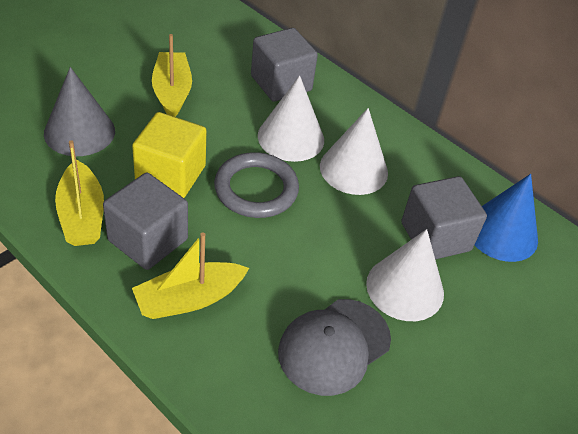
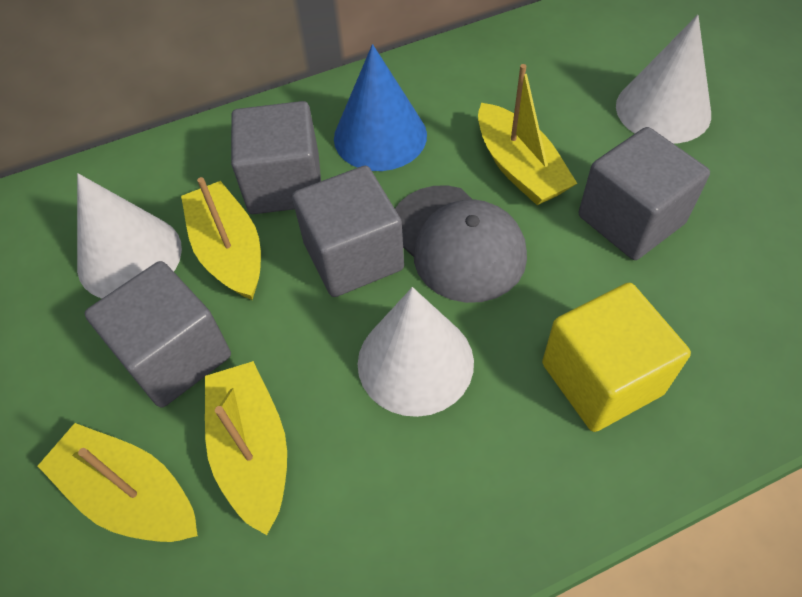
grey cone: 1 -> 0
grey cube: 3 -> 4
grey ring: 1 -> 0
yellow boat: 3 -> 4

